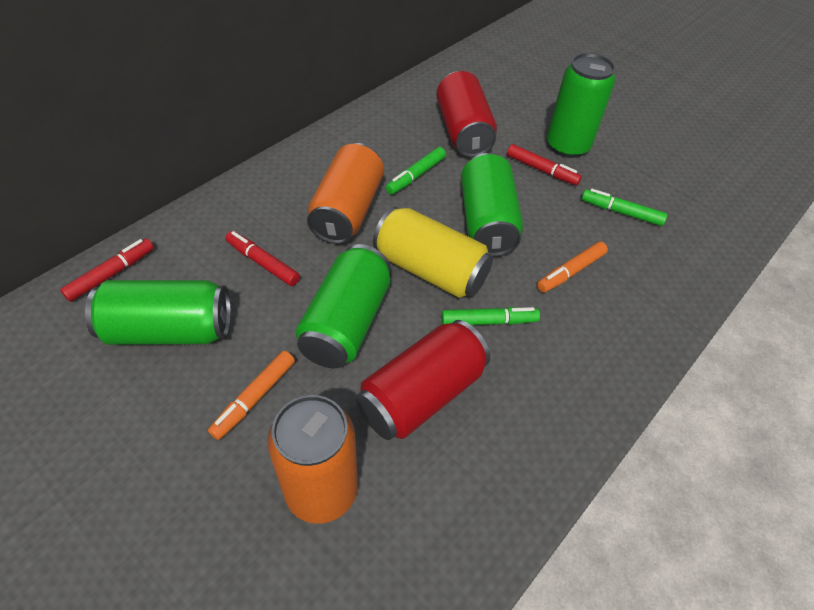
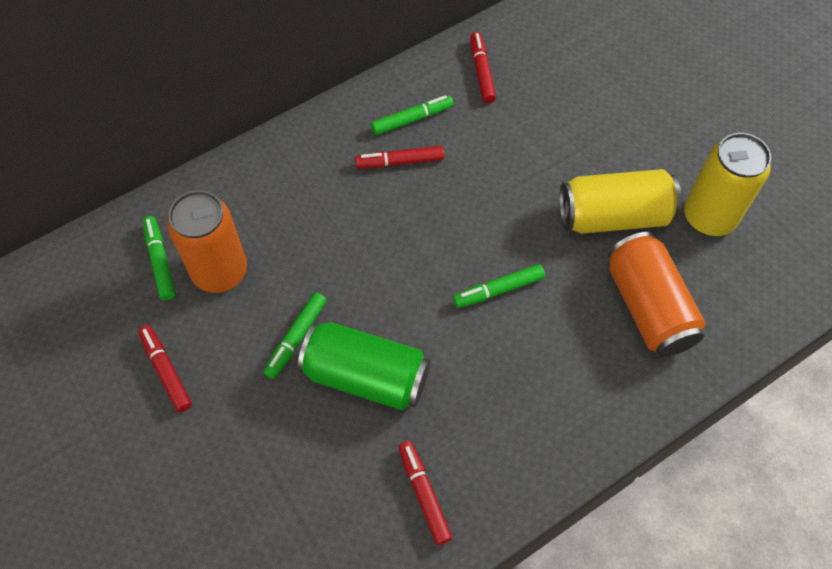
green can: 4 -> 1
green marker: 3 -> 4
orange marker: 2 -> 0
red can: 2 -> 0
red marker: 3 -> 4
yellow can: 1 -> 2

